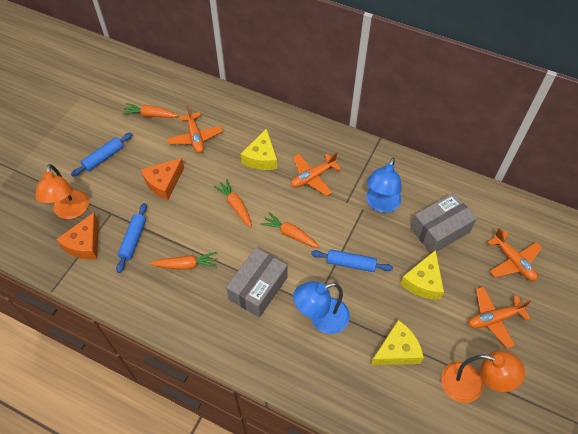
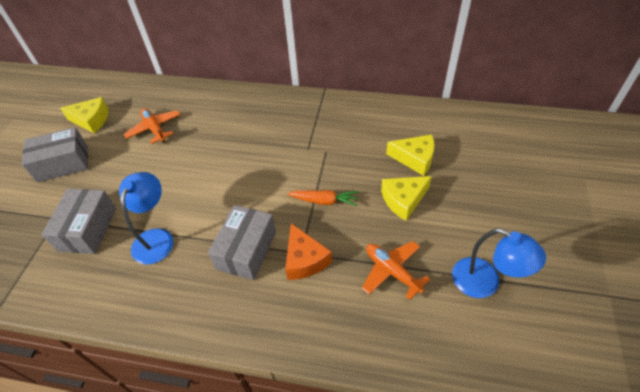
blue rolling pin: 3 -> 0
grey box: 2 -> 3
orange carrot: 4 -> 1
orange cheese: 2 -> 1
orange lamp: 2 -> 0
orange plane: 4 -> 2

